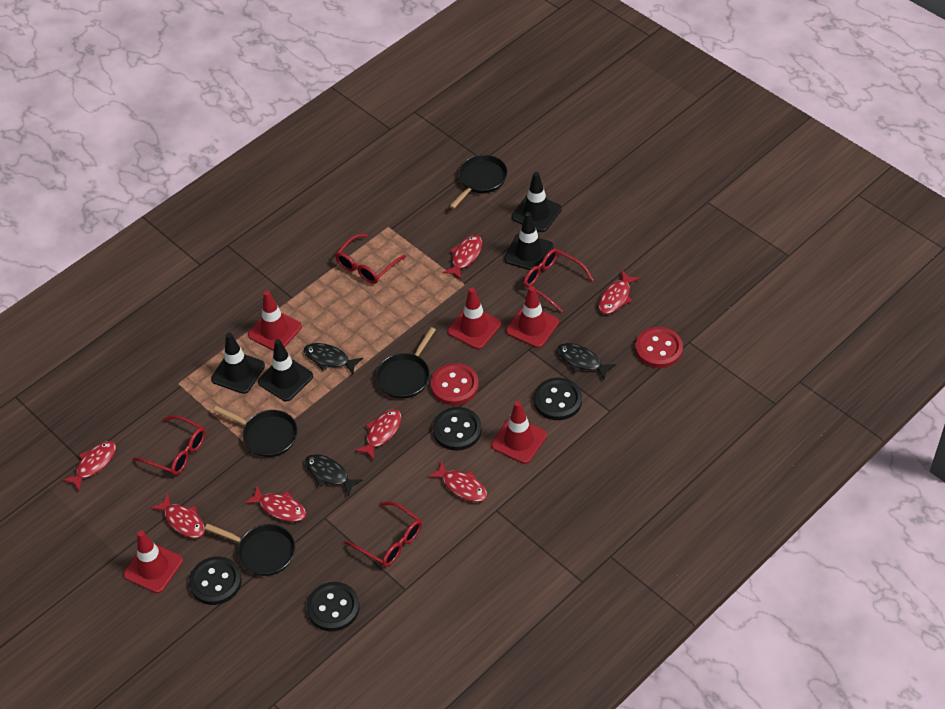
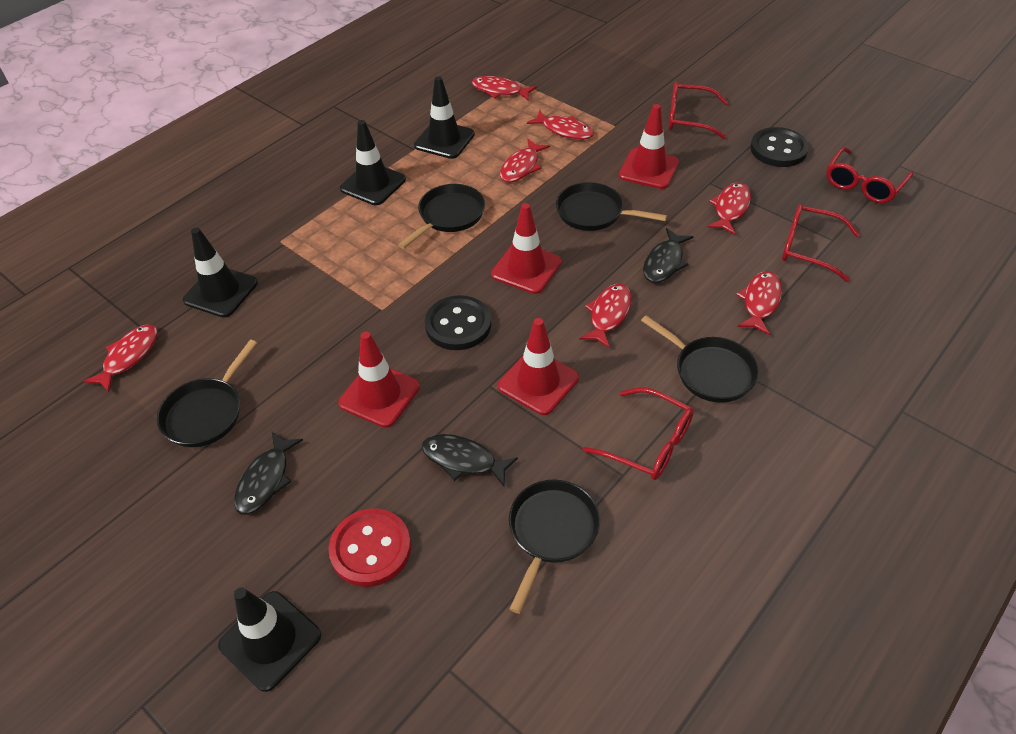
black button: 4 -> 2
black pan: 4 -> 5
red button: 2 -> 1
red traffic cone: 5 -> 4

